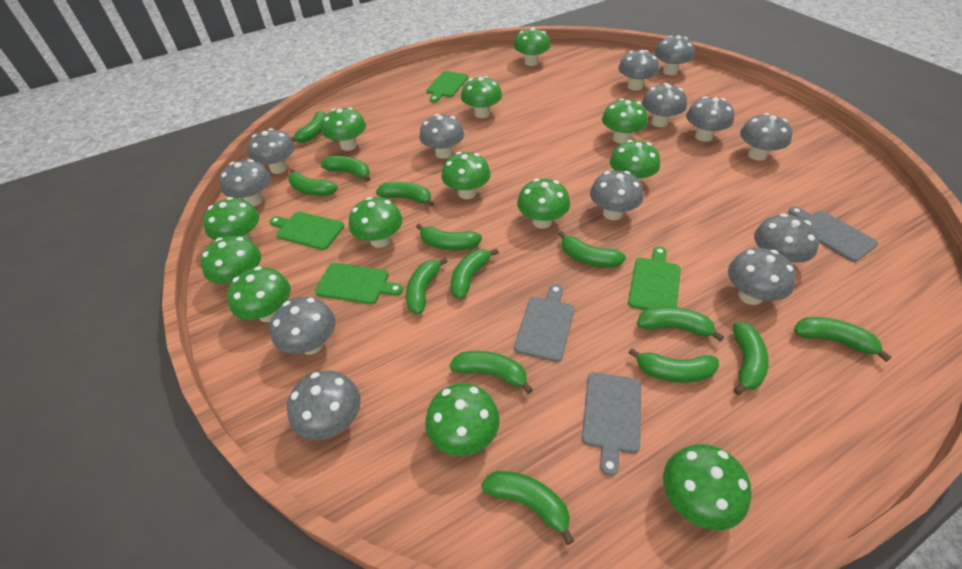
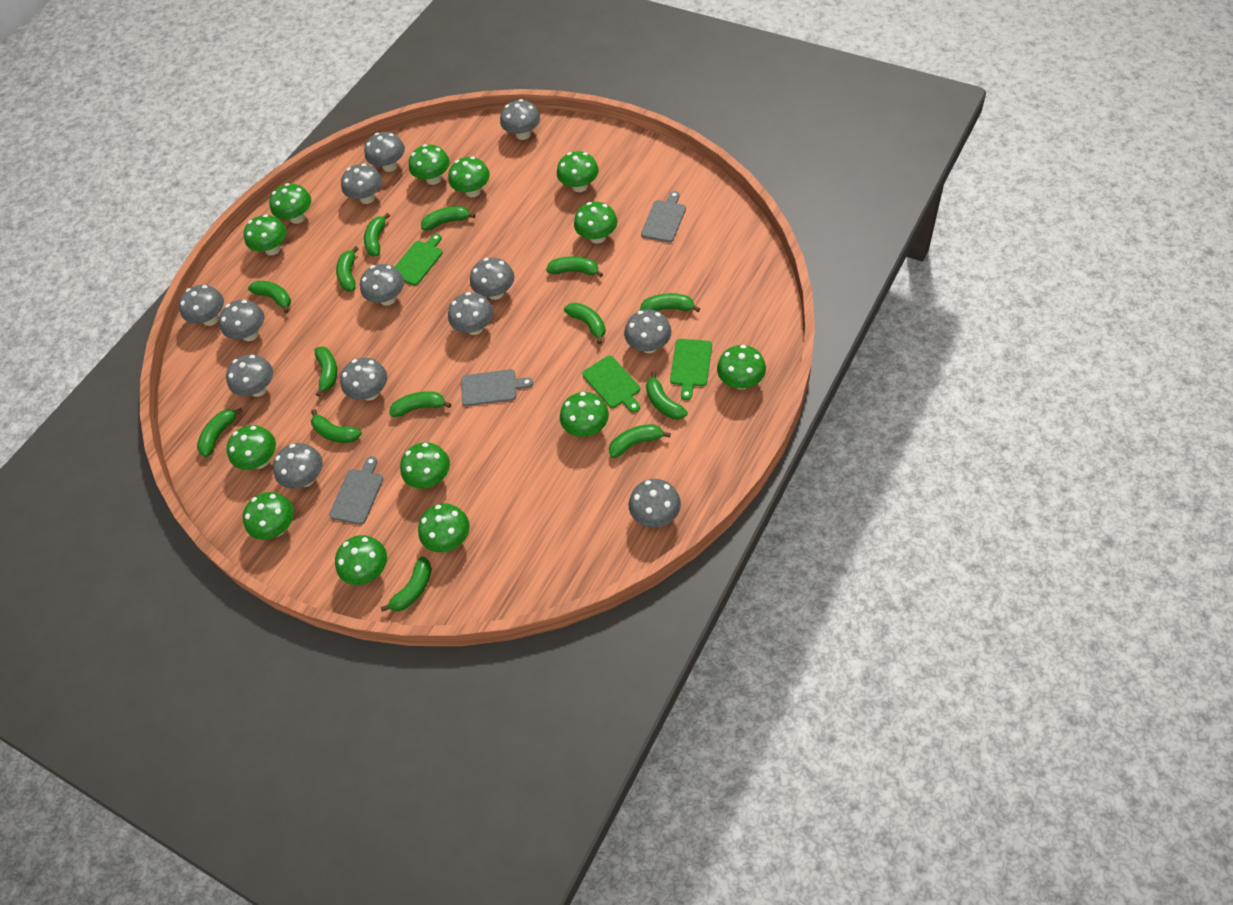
green cutting board: 4 -> 3

